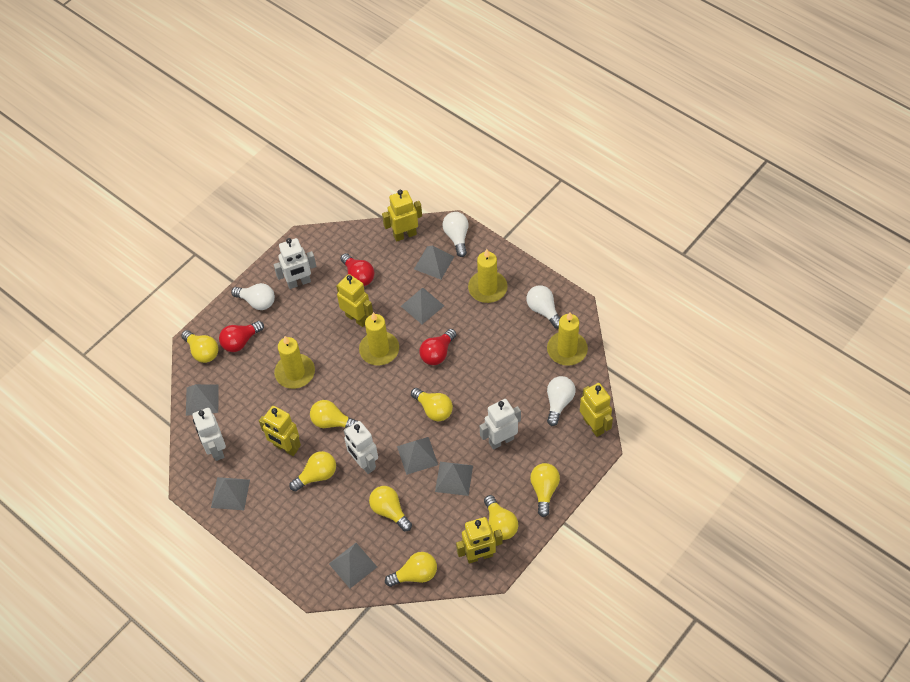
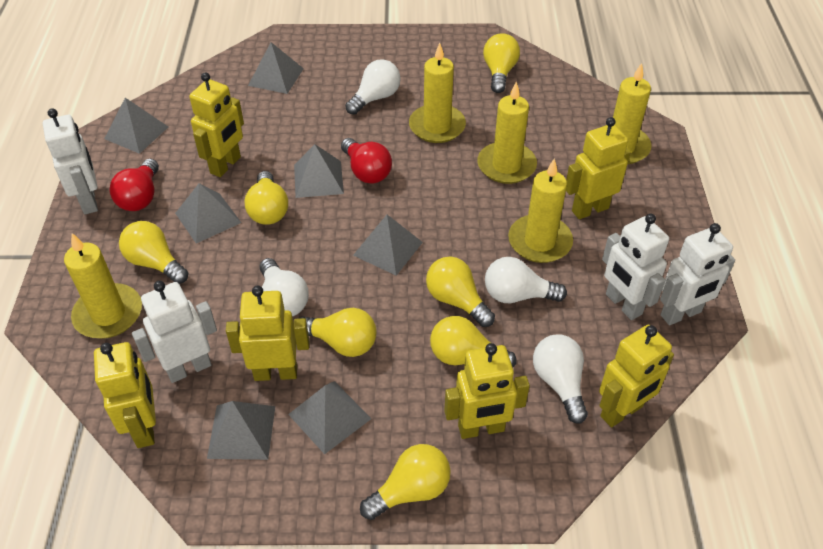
red light bulb: 3 -> 2
yellow candle: 4 -> 5
yellow light bulb: 8 -> 7
yellow robot: 5 -> 6

